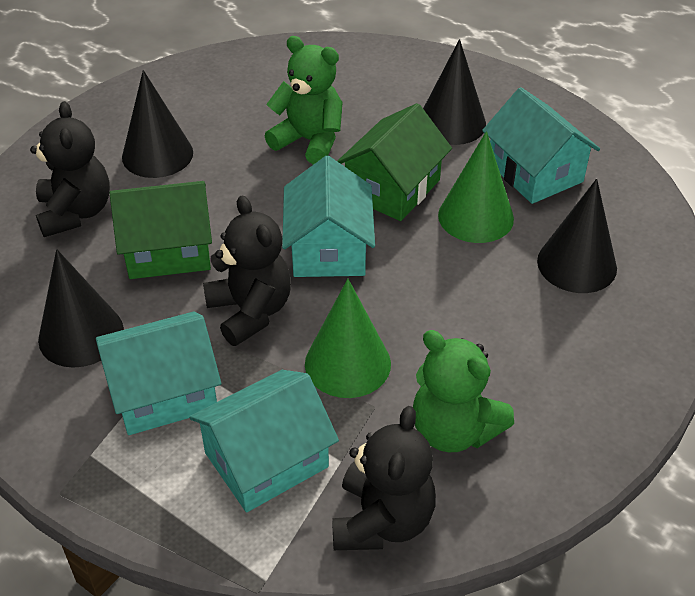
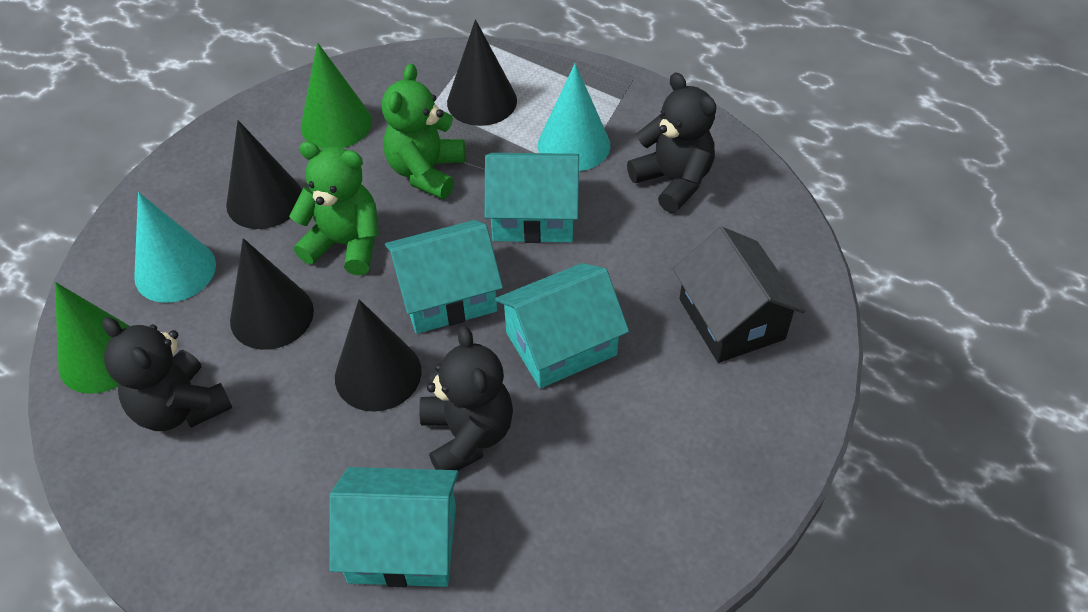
black house: 0 -> 1
green house: 2 -> 0
turquoise cone: 0 -> 2

